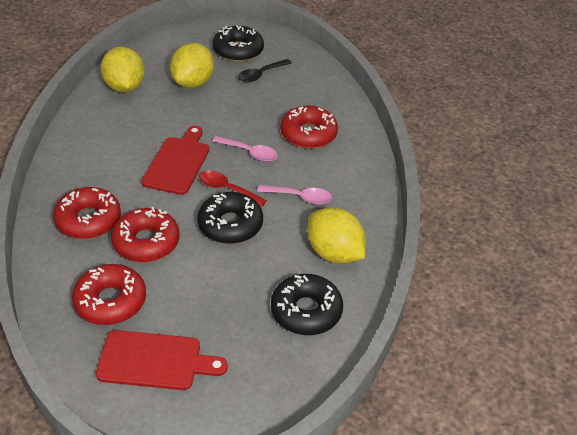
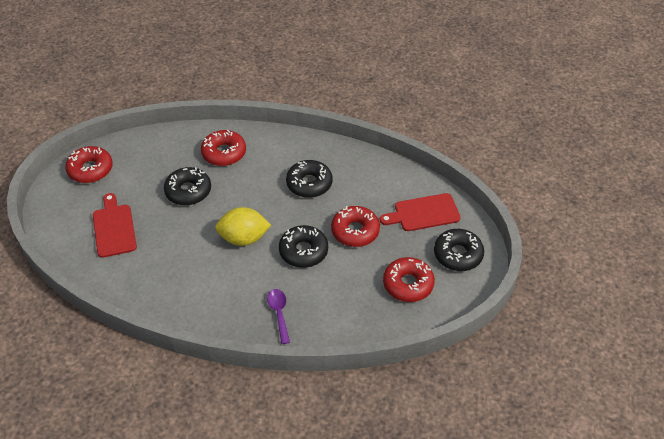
black donut: 3 -> 4
black spoon: 1 -> 0
pink spoon: 2 -> 0
purple spoon: 0 -> 1
red spoon: 1 -> 0
yellow lemon: 3 -> 1

